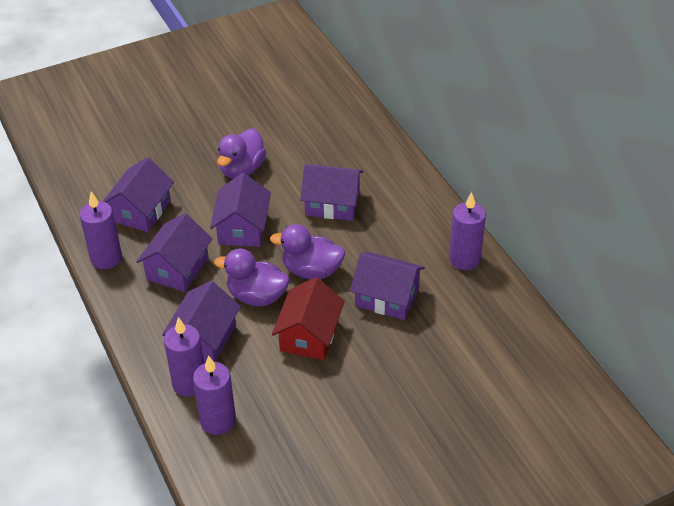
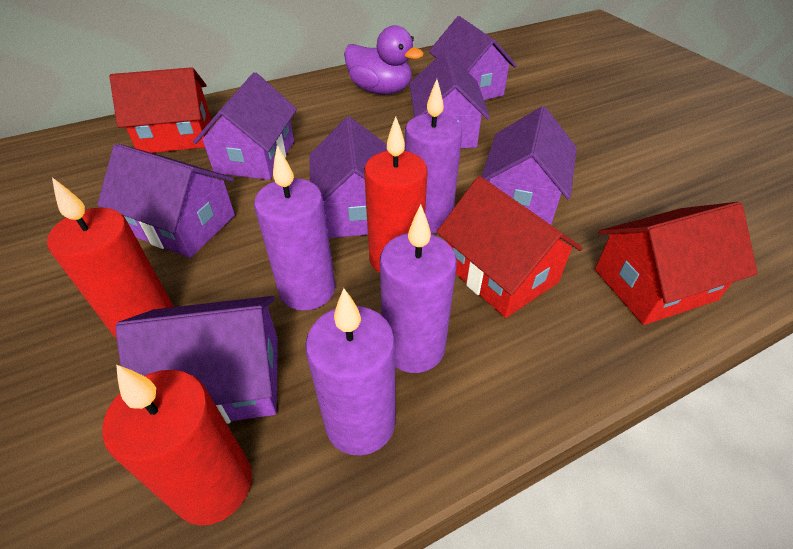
purple duck: 3 -> 1
purple house: 6 -> 7
red candle: 0 -> 3
red house: 1 -> 3

